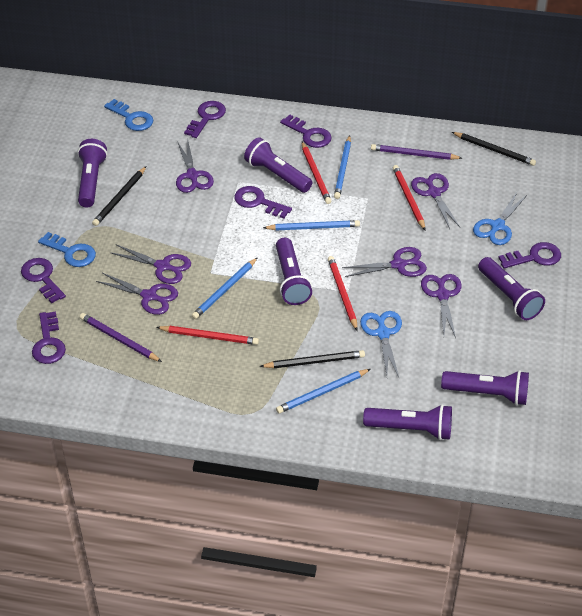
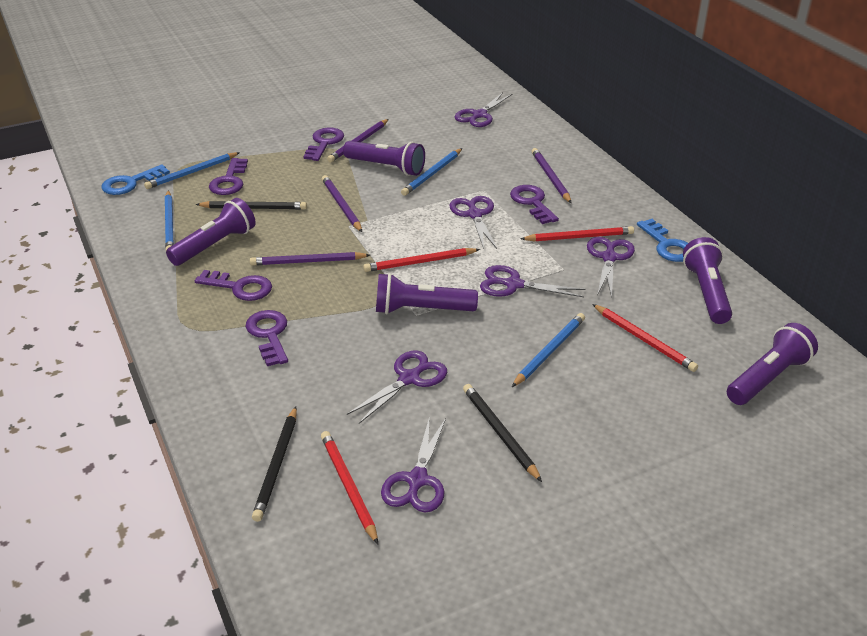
blue scissors: 2 -> 0
purple flashlight: 6 -> 5
purple key: 6 -> 5
purple pencil: 2 -> 4

